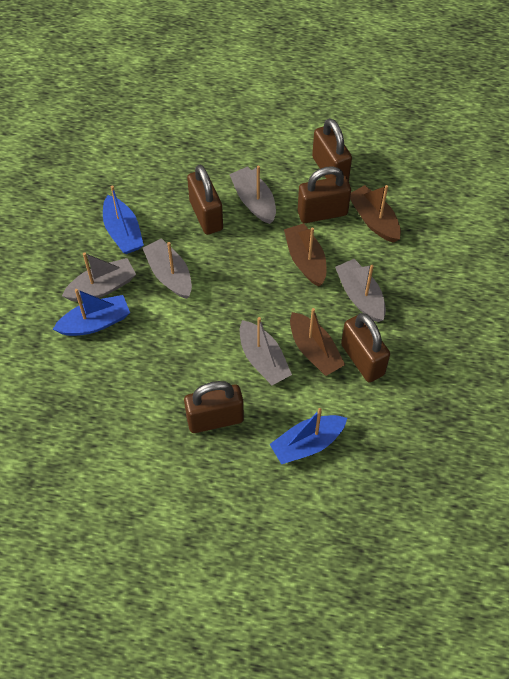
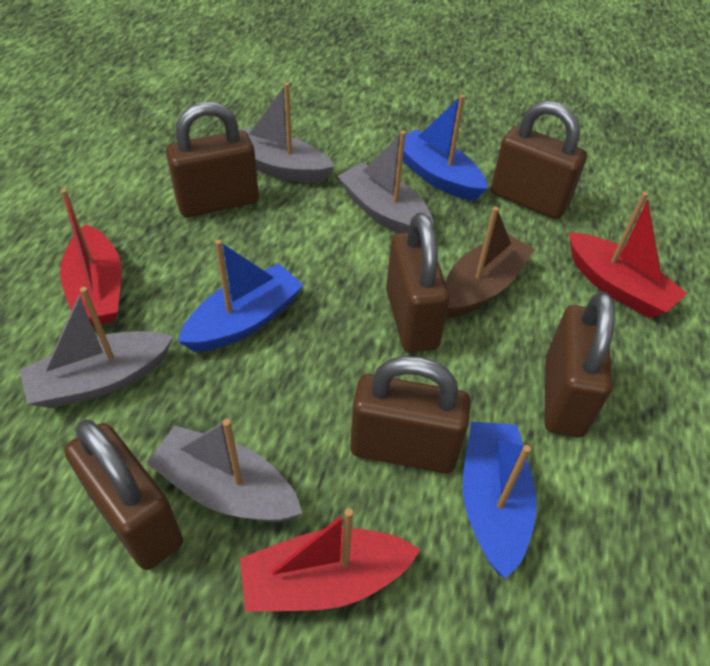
brown boat: 3 -> 1
brown padlock: 5 -> 6
grey boat: 5 -> 4
red boat: 0 -> 3

